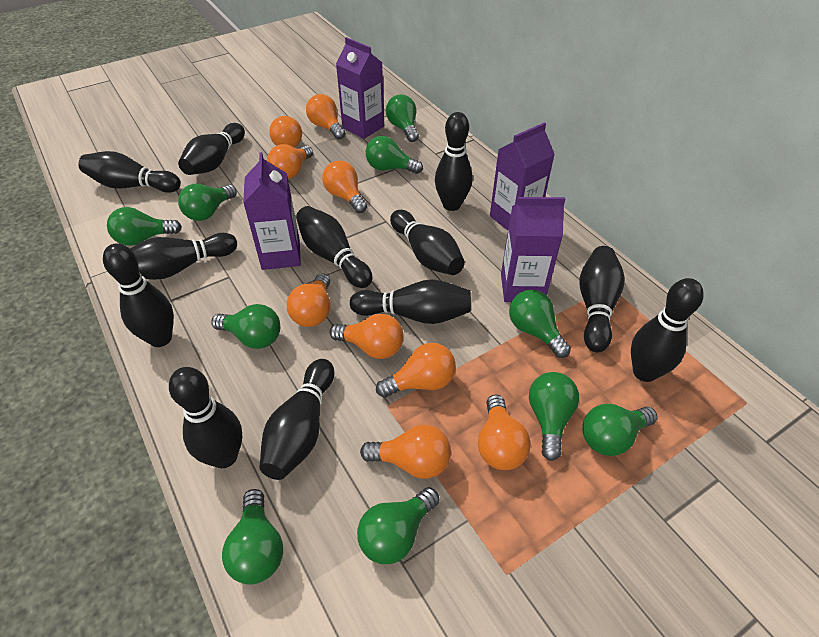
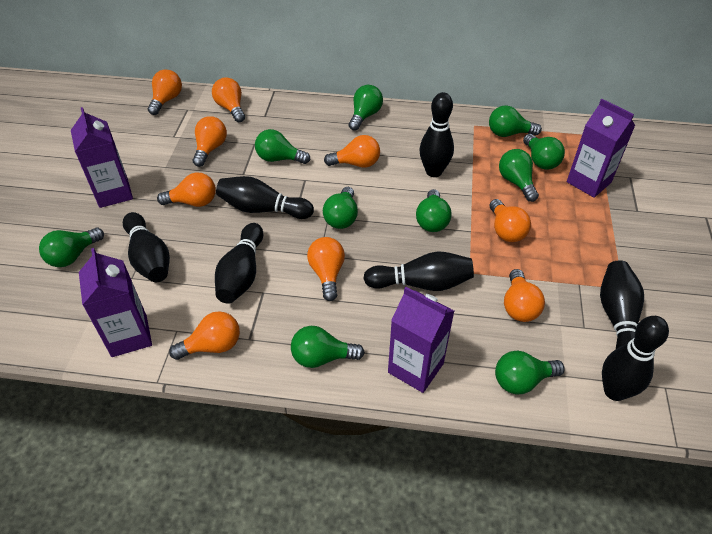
black bowling pin: 12 -> 7

